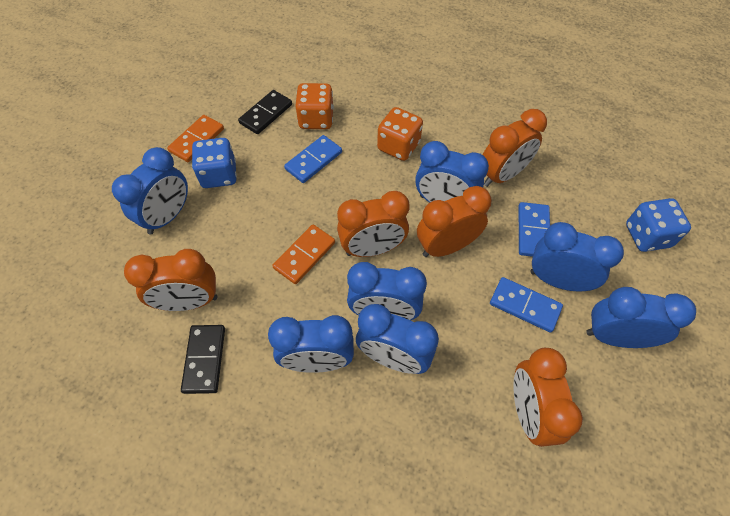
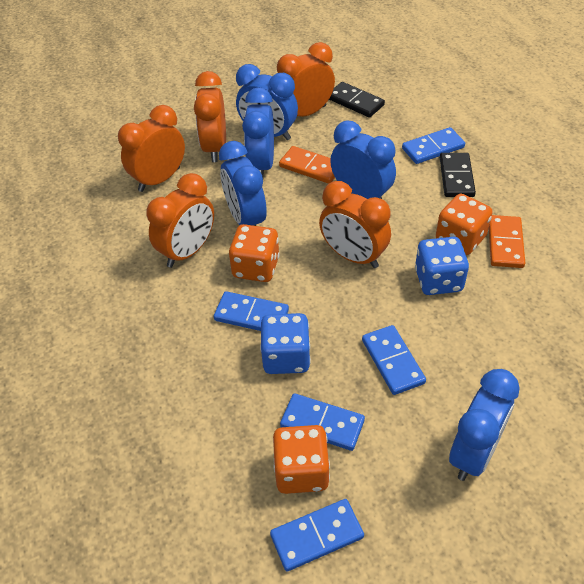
blue clock: 7 -> 5
blue domino: 3 -> 5
orange dice: 2 -> 3

